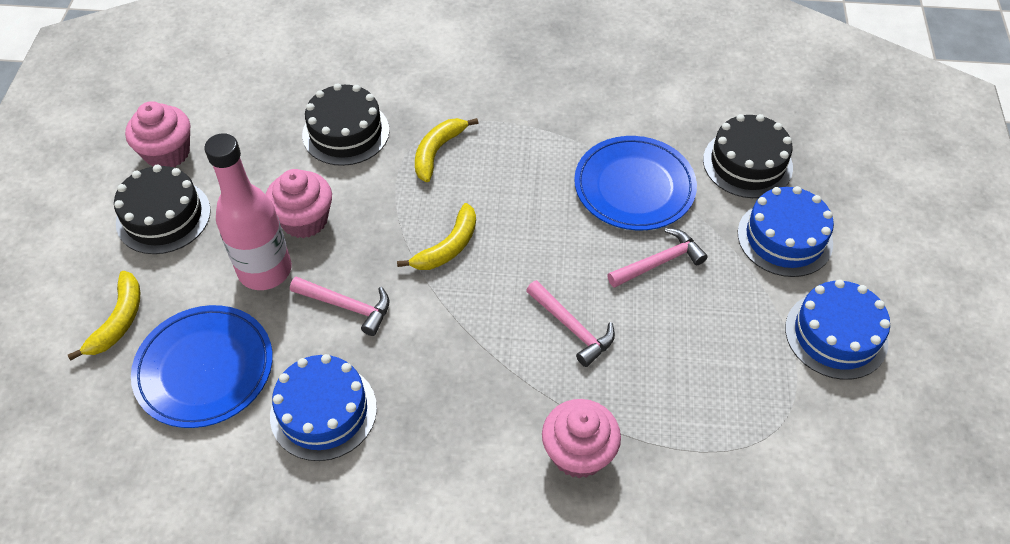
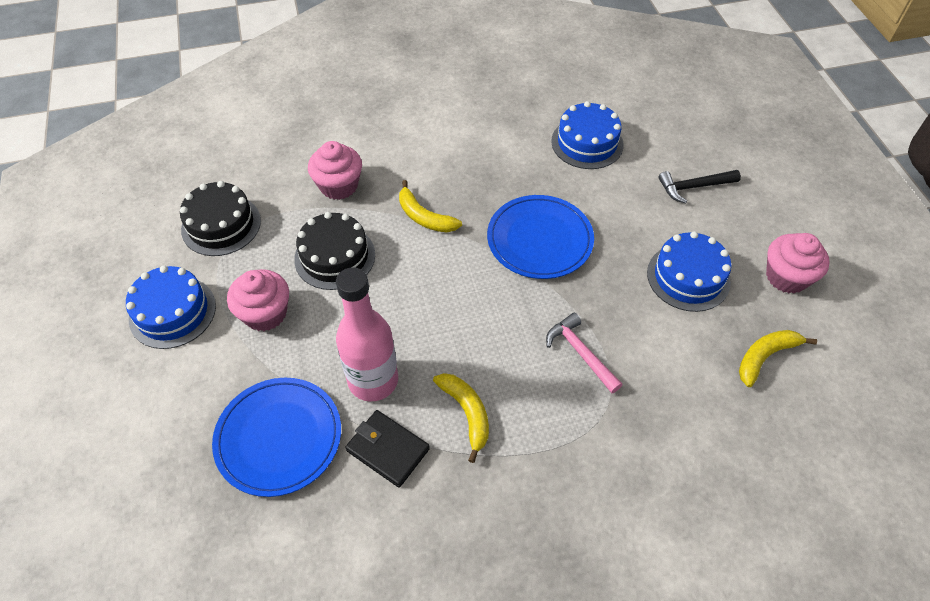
black cake: 3 -> 2
black hammer: 0 -> 1
black wallet: 0 -> 1
pink hammer: 3 -> 1

